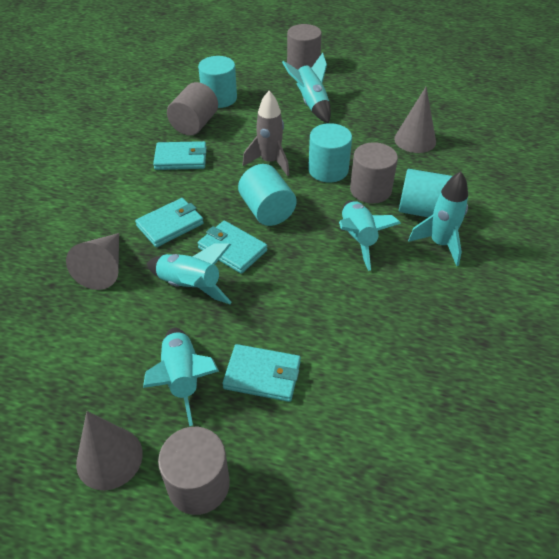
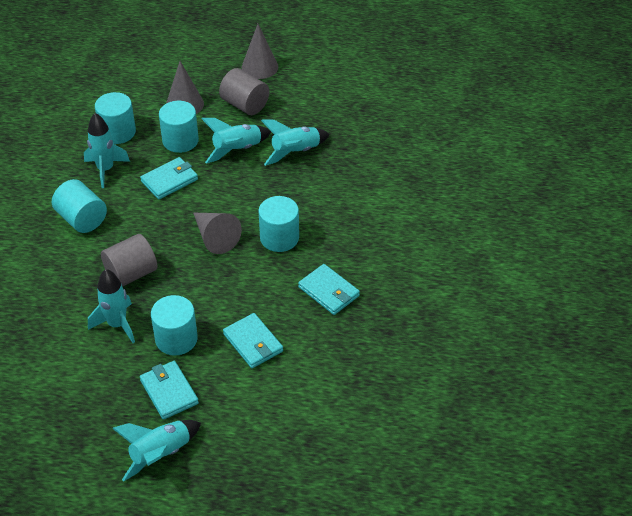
grey cylinder: 4 -> 2
grey rocket: 1 -> 0
turquoise cylinder: 4 -> 5

